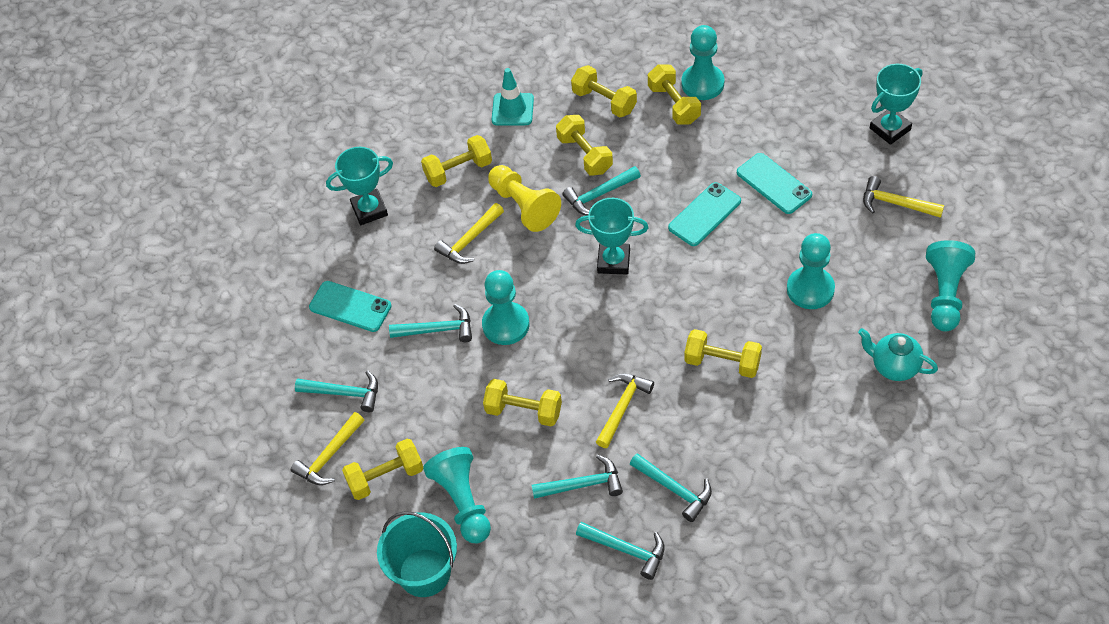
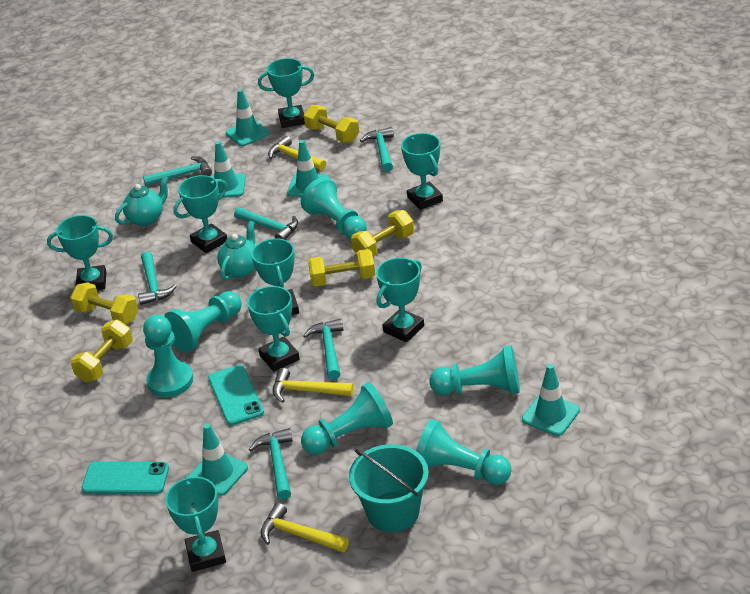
turquoise pawn: 5 -> 6
turquoise phone: 3 -> 2
turquoise teapot: 1 -> 2
turquoise traffic cone: 1 -> 5
turquoise trophy: 3 -> 8
yellow dumbbell: 7 -> 5
yellow hammer: 4 -> 3
yellow pawn: 1 -> 0

